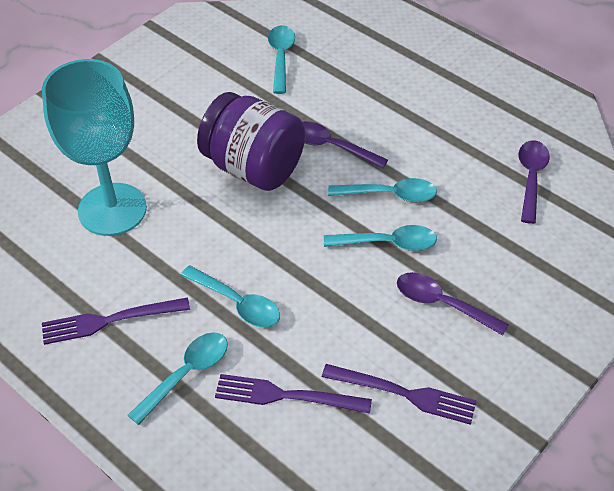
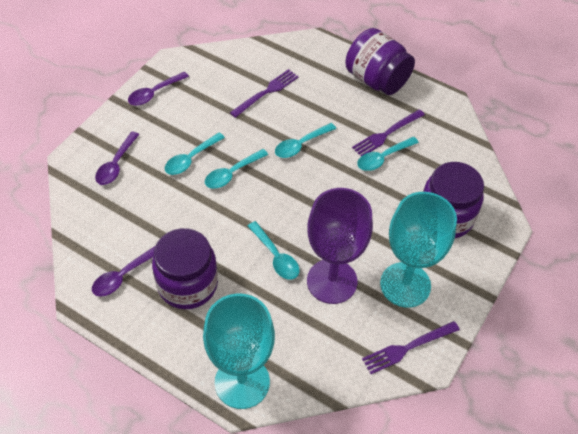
purple goblet: 0 -> 1
purple jar: 1 -> 3
turquoise goblet: 1 -> 2

